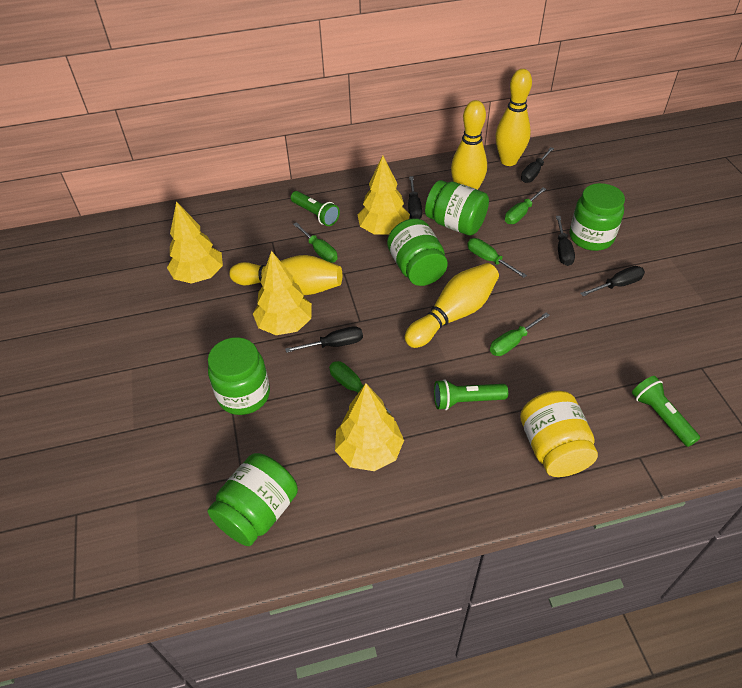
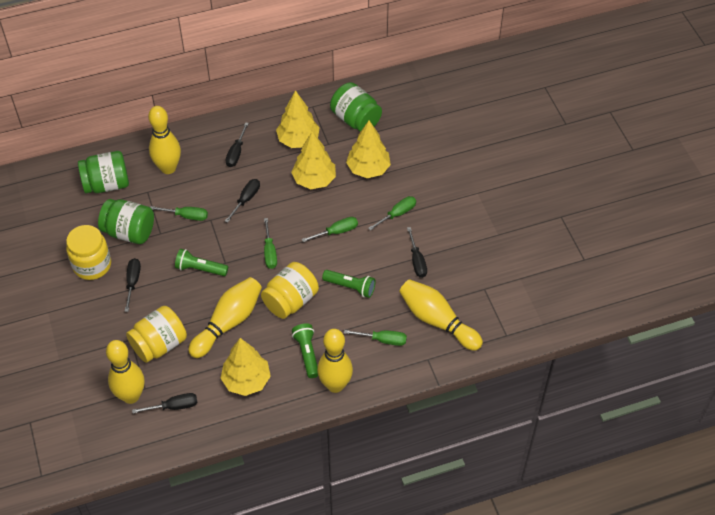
green jar: 5 -> 3
yellow bowling pin: 4 -> 5
yellow jar: 1 -> 3

